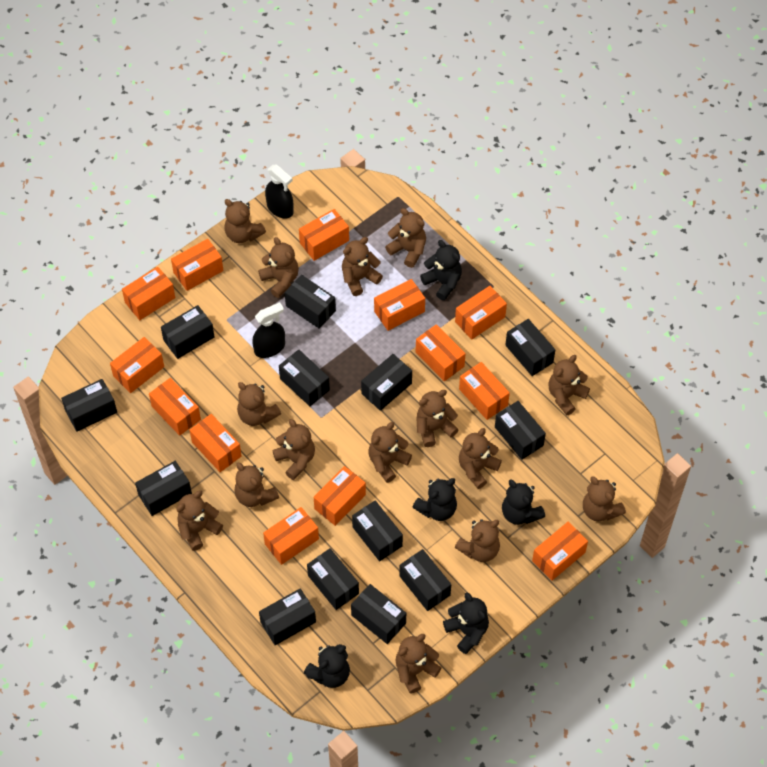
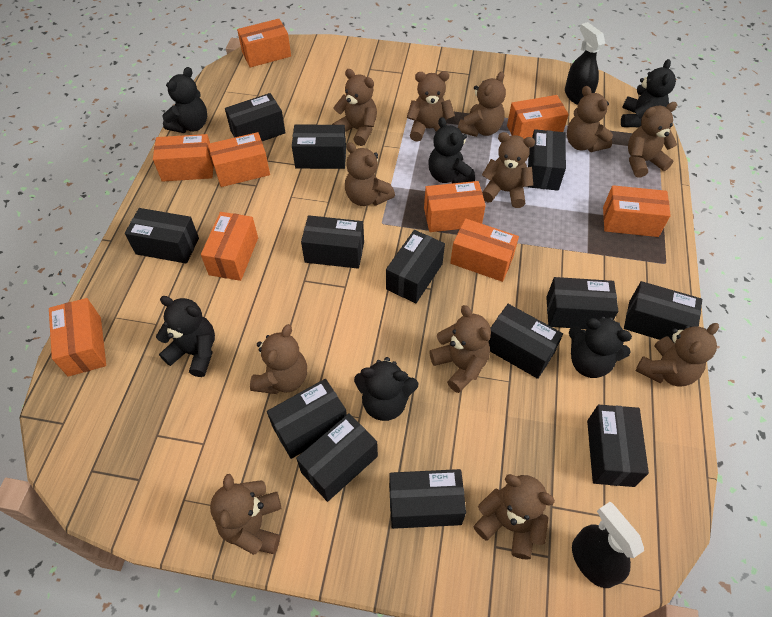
black teddy bear: 5 -> 6
brown teddy bear: 15 -> 12
orange box: 13 -> 9

